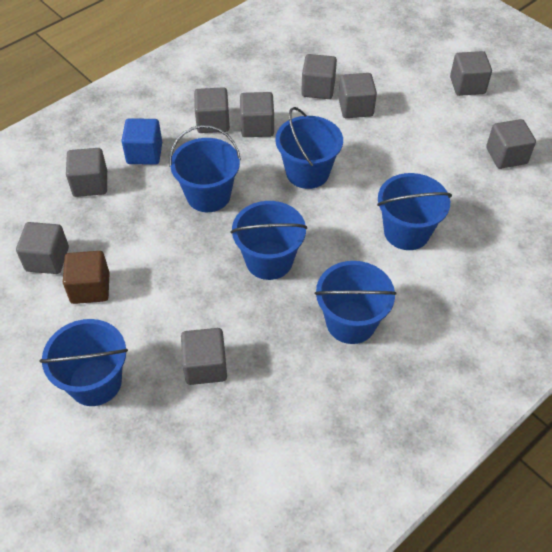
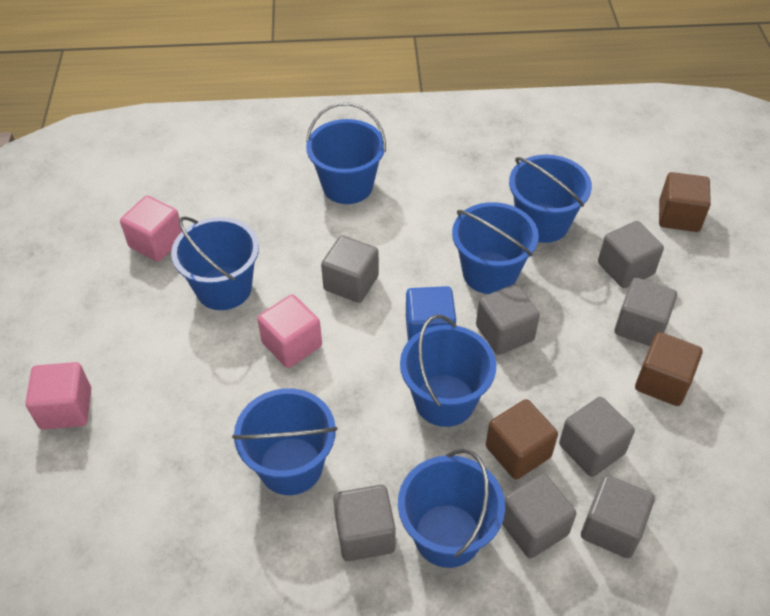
blue bucket: 6 -> 7
brown cube: 1 -> 3
grey cube: 9 -> 8
pink cube: 0 -> 3

